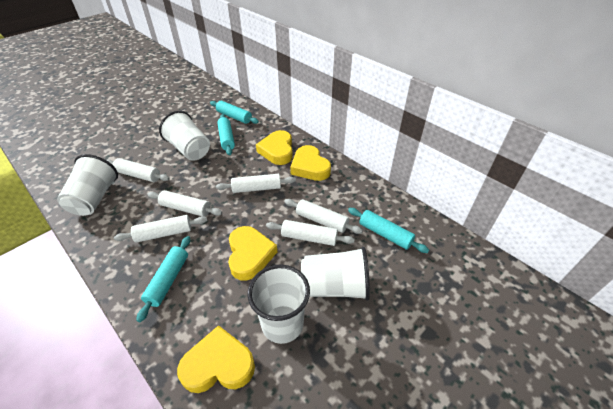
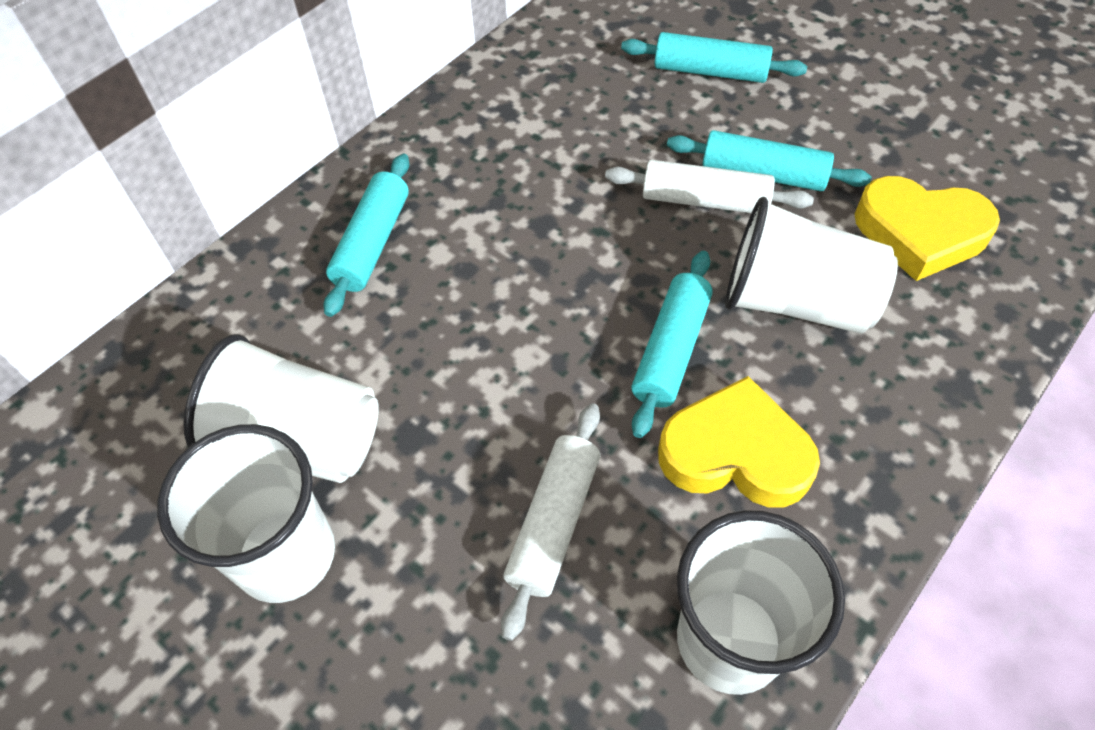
white rolling pin: 6 -> 2
yellow heart: 4 -> 2

